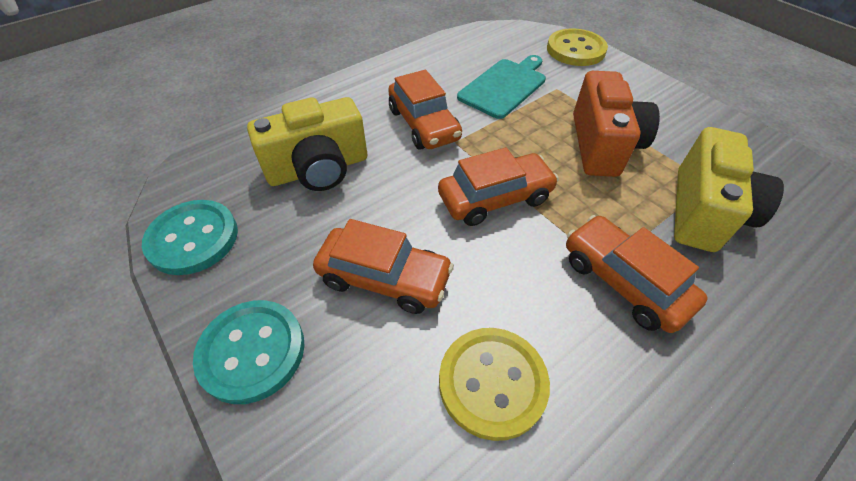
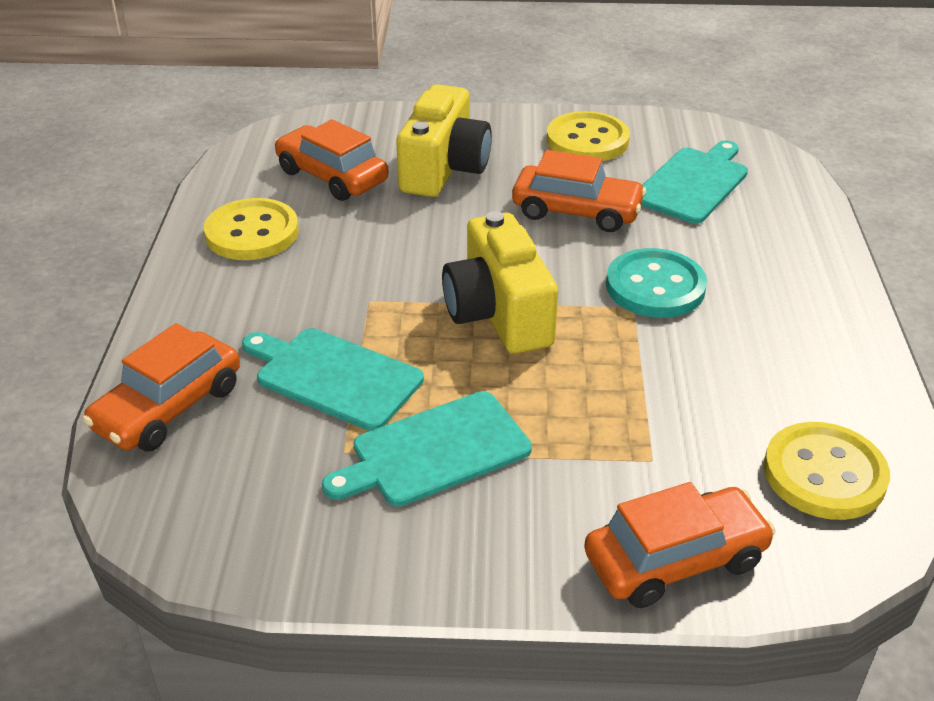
orange camera: 1 -> 0
turquoise button: 2 -> 1
turquoise cutting board: 1 -> 3
yellow button: 2 -> 3

